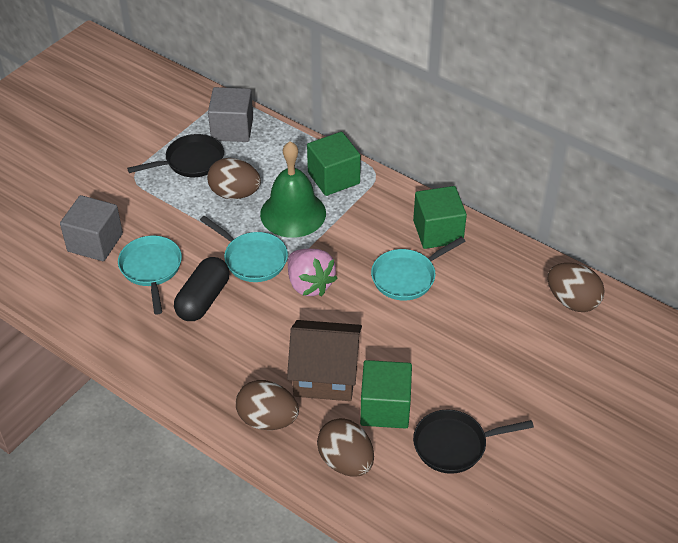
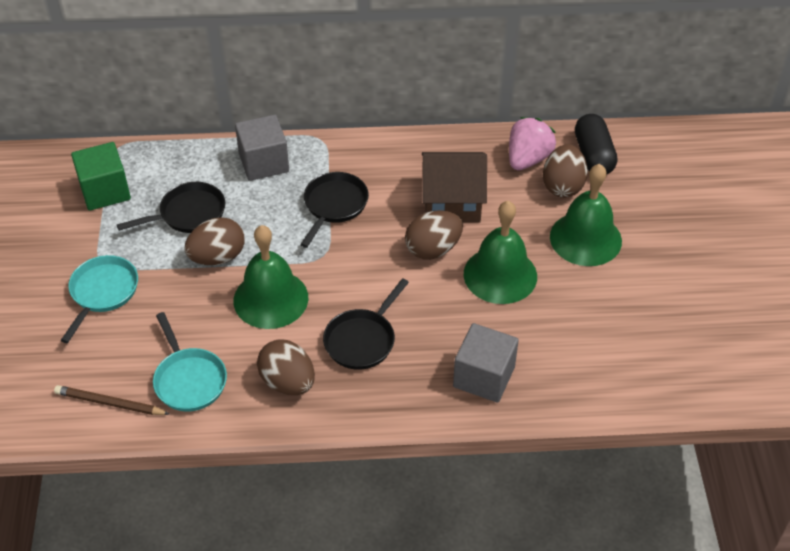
black pan: 2 -> 3
brown pencil: 0 -> 1
green bell: 1 -> 3
green cube: 3 -> 1
turquoise pan: 3 -> 2

